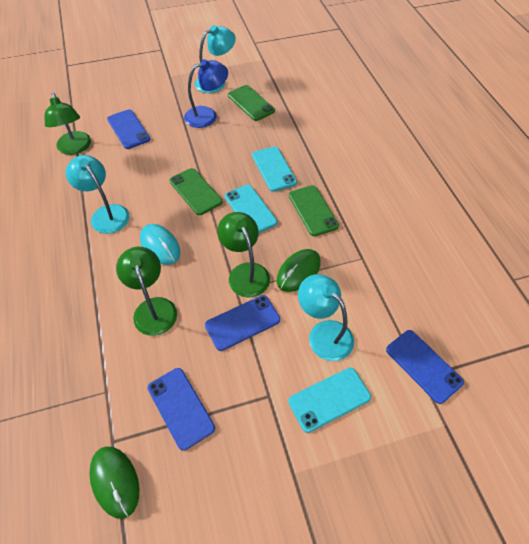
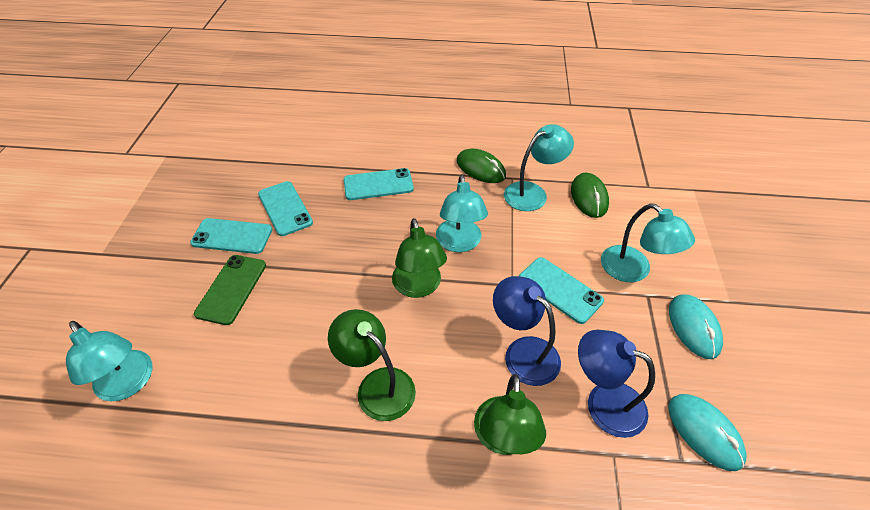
blue lamp: 1 -> 2
blue phone: 4 -> 0
green phone: 3 -> 1
turquoise lamp: 3 -> 4
turquoise mouse: 1 -> 2
turquoise phone: 3 -> 4

